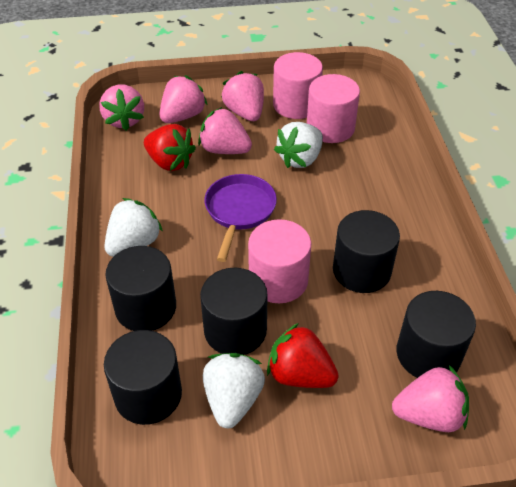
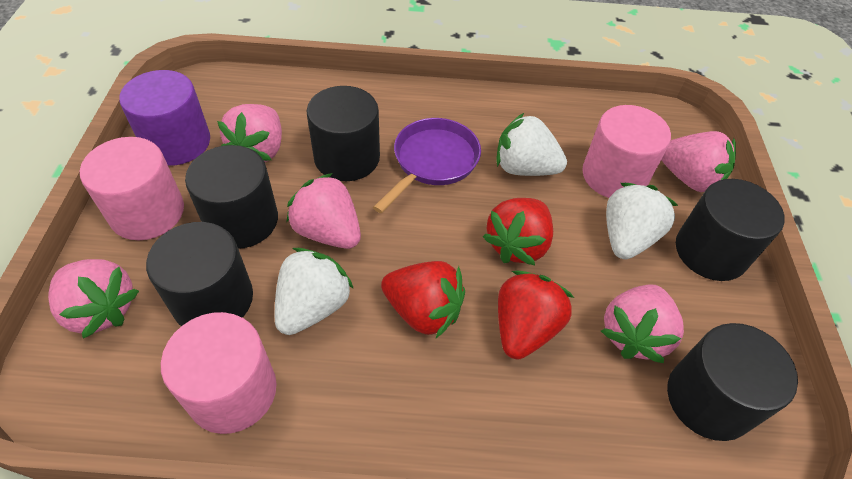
purple cylinder: 0 -> 1
red strawberry: 2 -> 3

